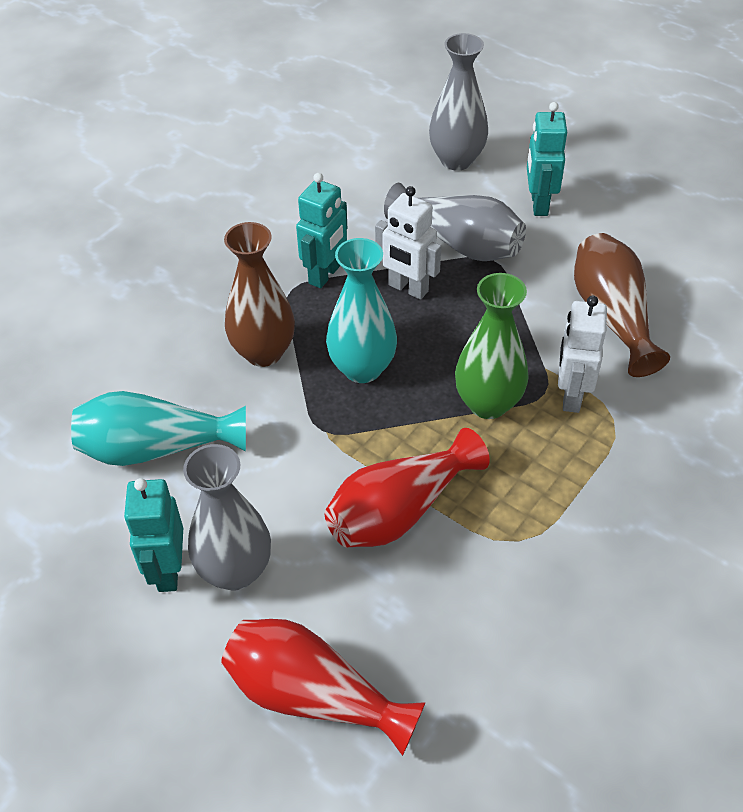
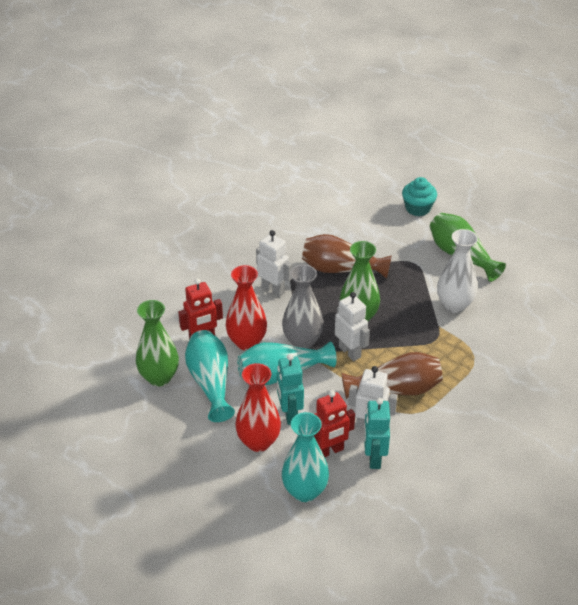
green vase: 1 -> 3
grey vase: 3 -> 1
red robot: 0 -> 2
turquoise cupcake: 0 -> 1
turquoise robot: 3 -> 2
turquoise vase: 2 -> 3
white robot: 2 -> 3
white vase: 0 -> 1

